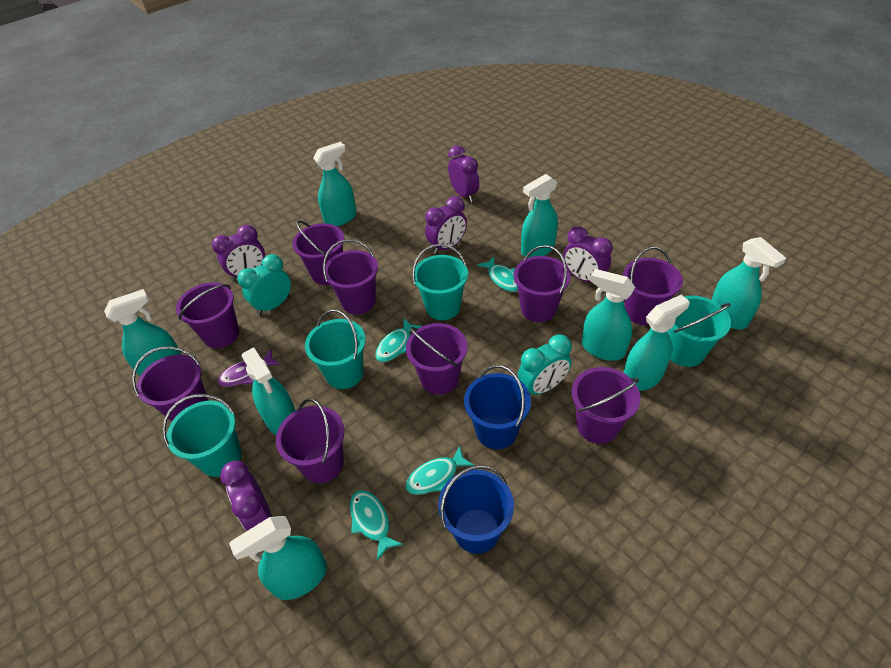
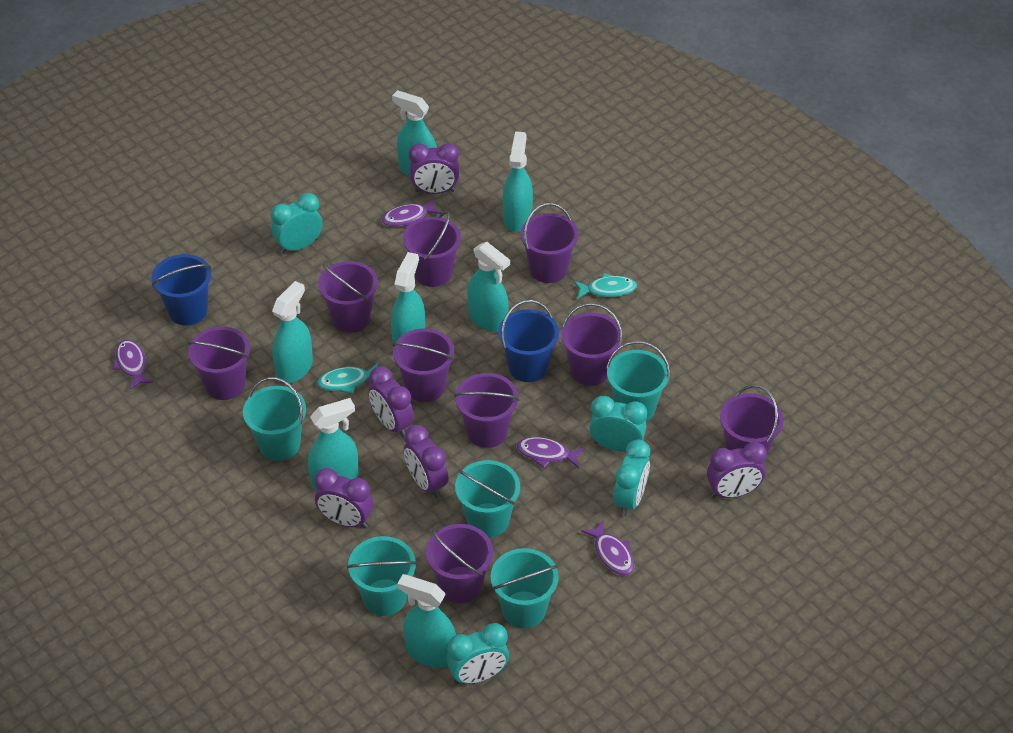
purple fish: 1 -> 4
turquoise bucket: 4 -> 5
turquoise clock: 2 -> 4
turquoise fish: 4 -> 2
turquoise spray bottle: 8 -> 7

